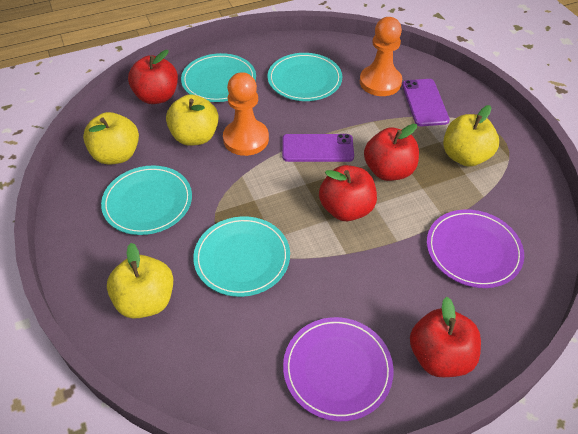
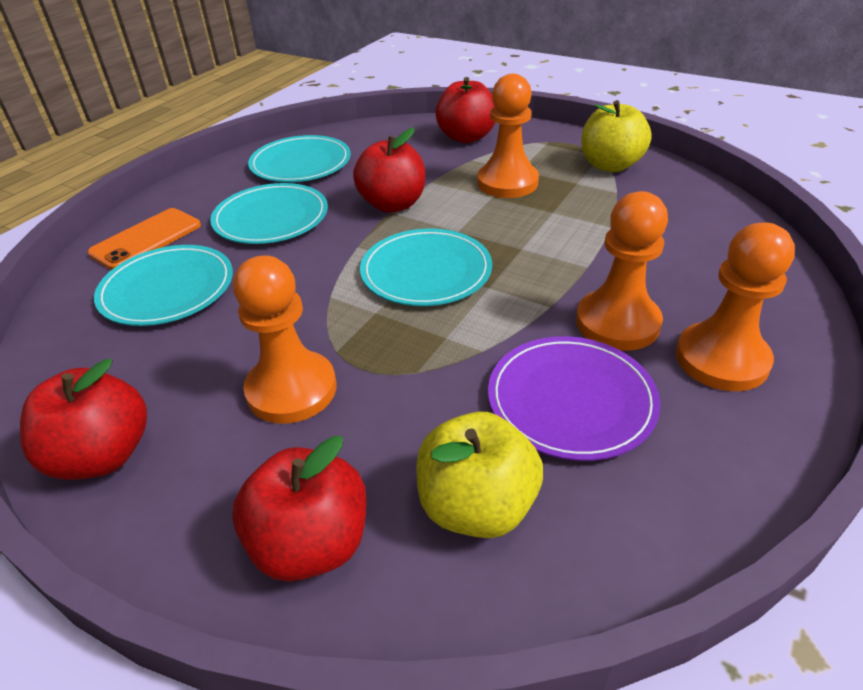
orange pawn: 2 -> 4
orange phone: 0 -> 1
purple phone: 2 -> 0
purple plate: 2 -> 1
yellow apple: 4 -> 2

